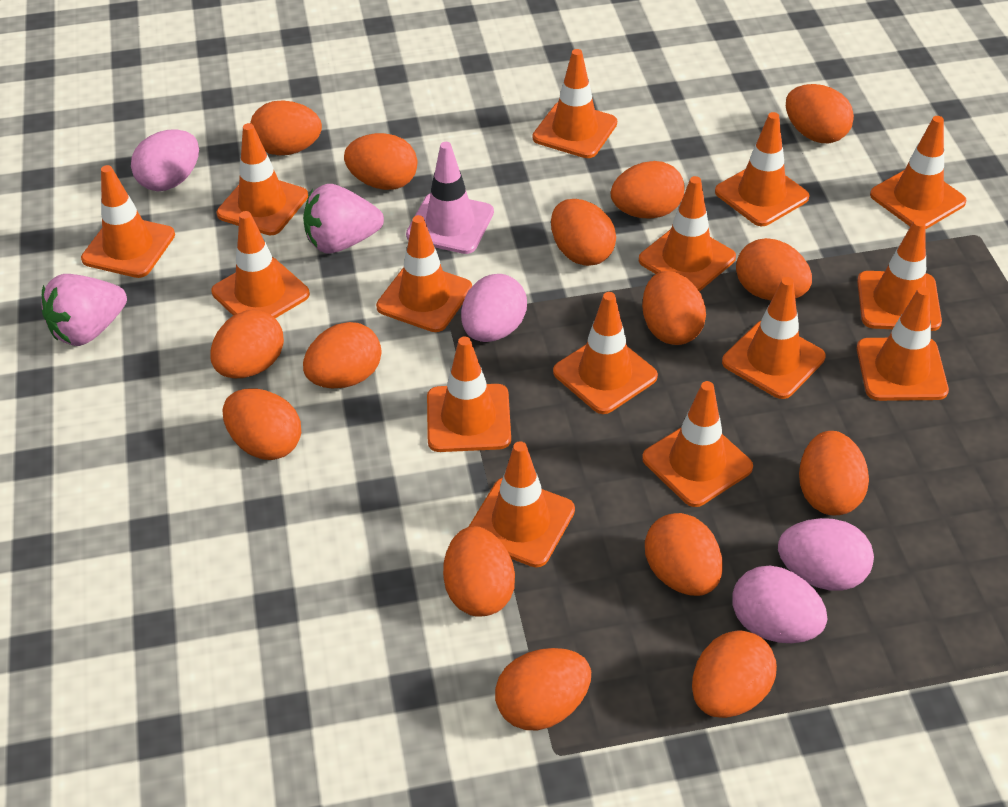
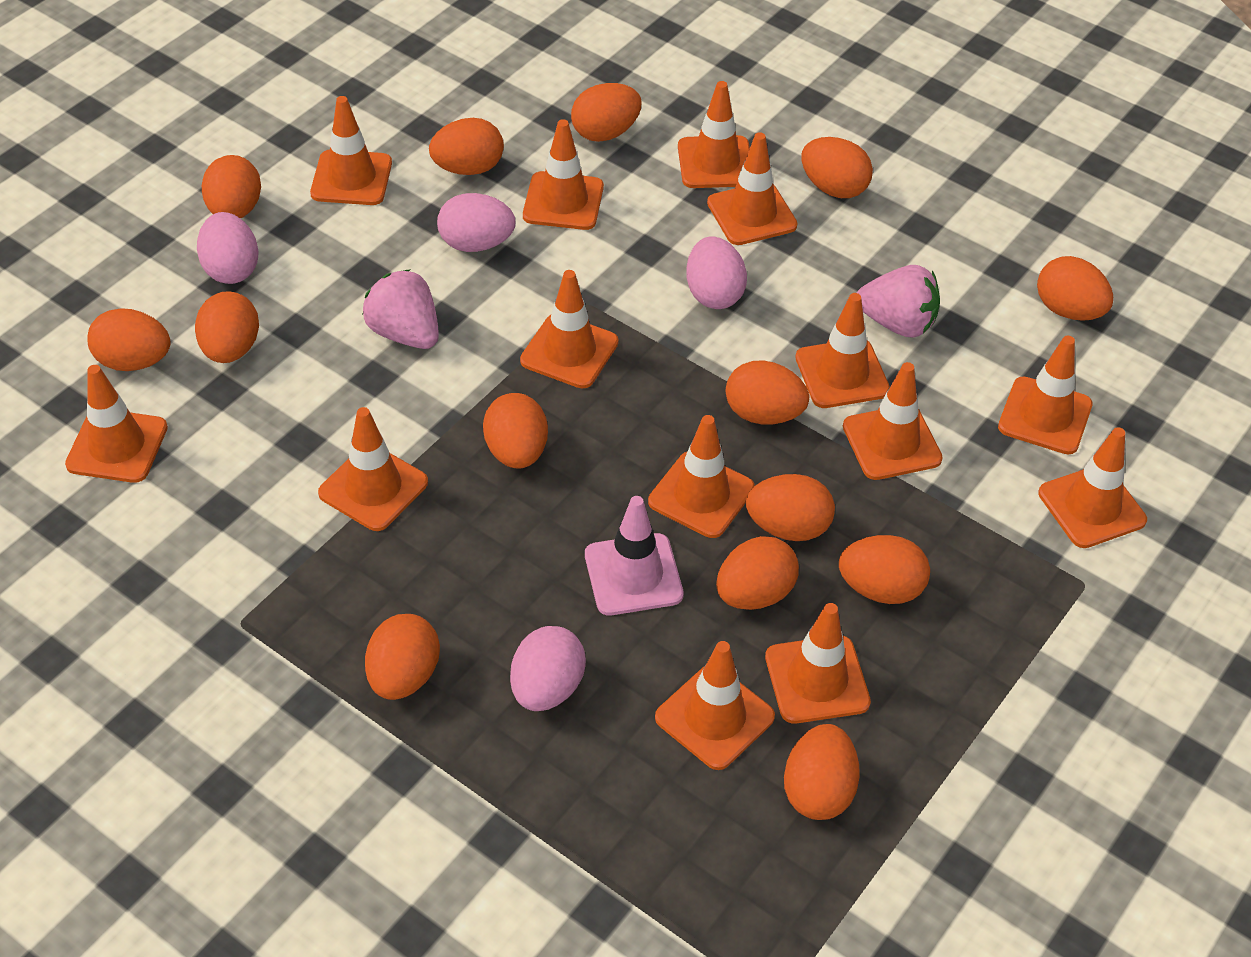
orange egg: 15 -> 14
orange traffic cone: 15 -> 14

